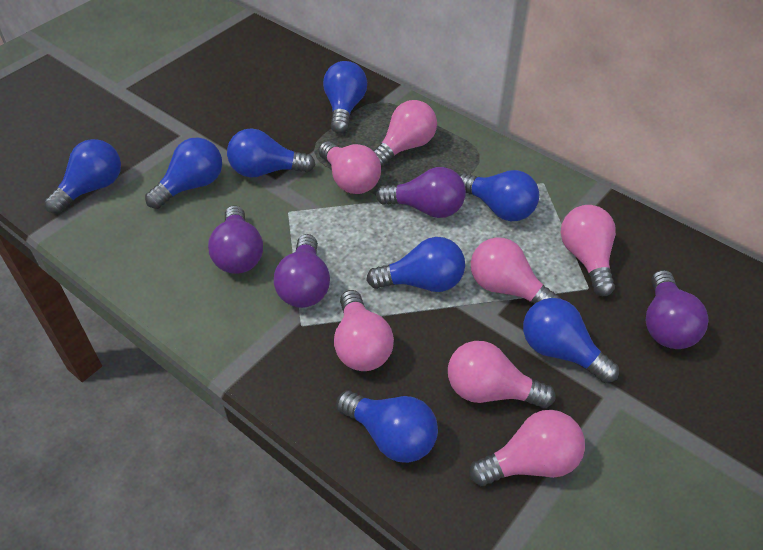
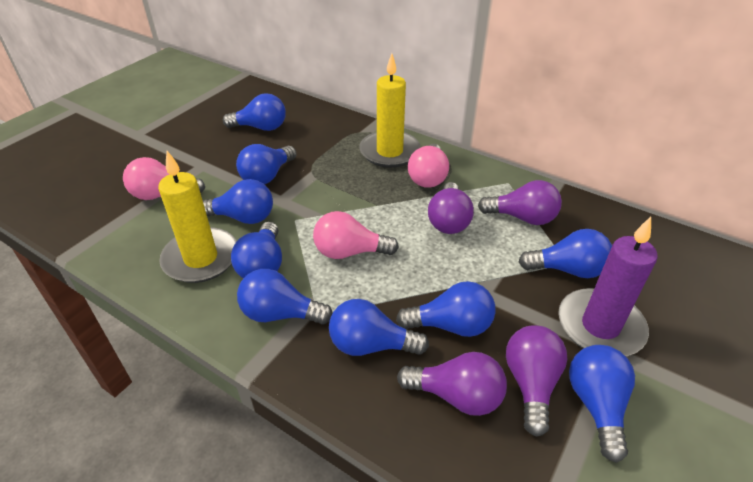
blue light bulb: 8 -> 9
pink light bulb: 7 -> 3
purple candle: 0 -> 1
yellow candle: 0 -> 2

